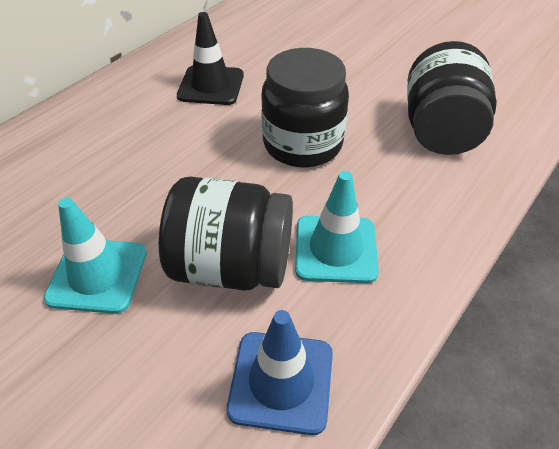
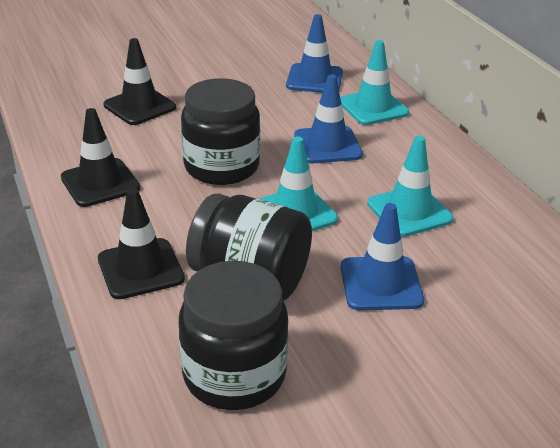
black traffic cone: 1 -> 3
blue traffic cone: 1 -> 3
turquoise traffic cone: 2 -> 3

